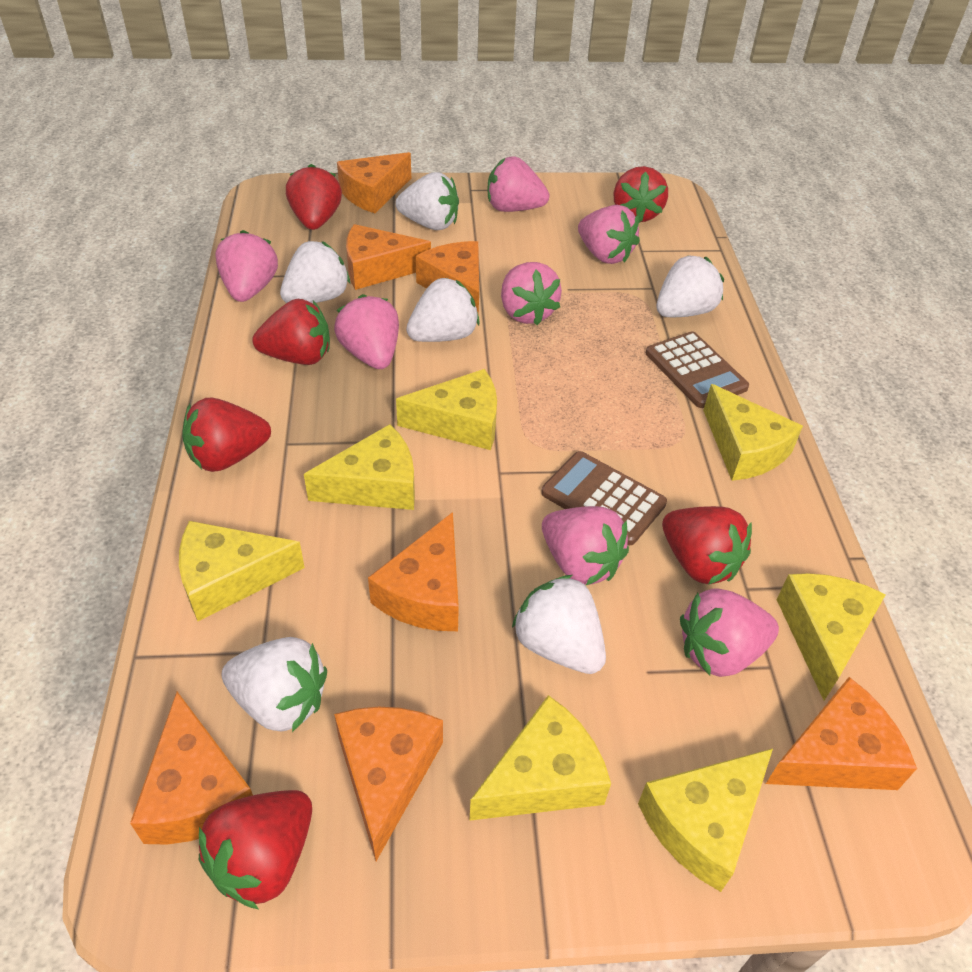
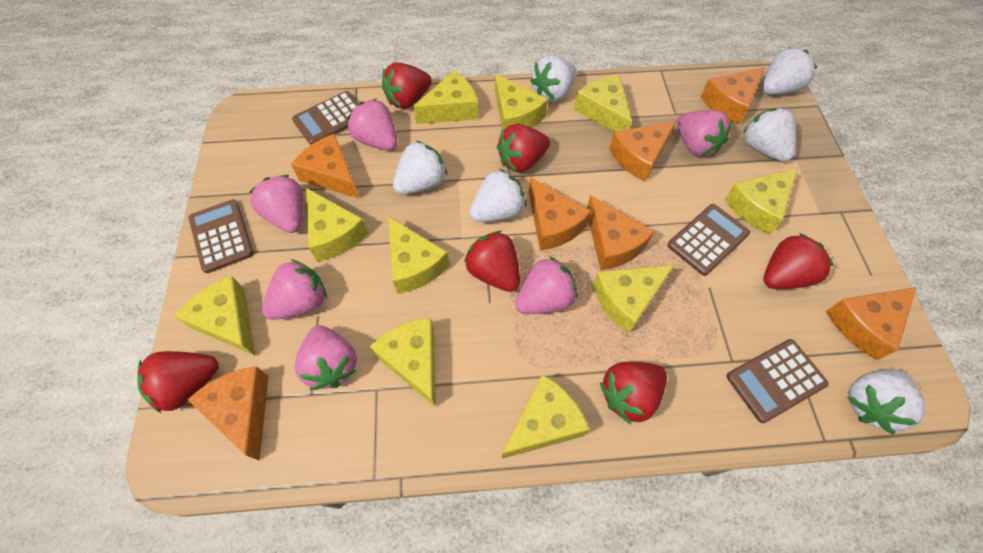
brown calculator: 2 -> 4
pink strawberry: 7 -> 6
yellow cheese: 7 -> 10

